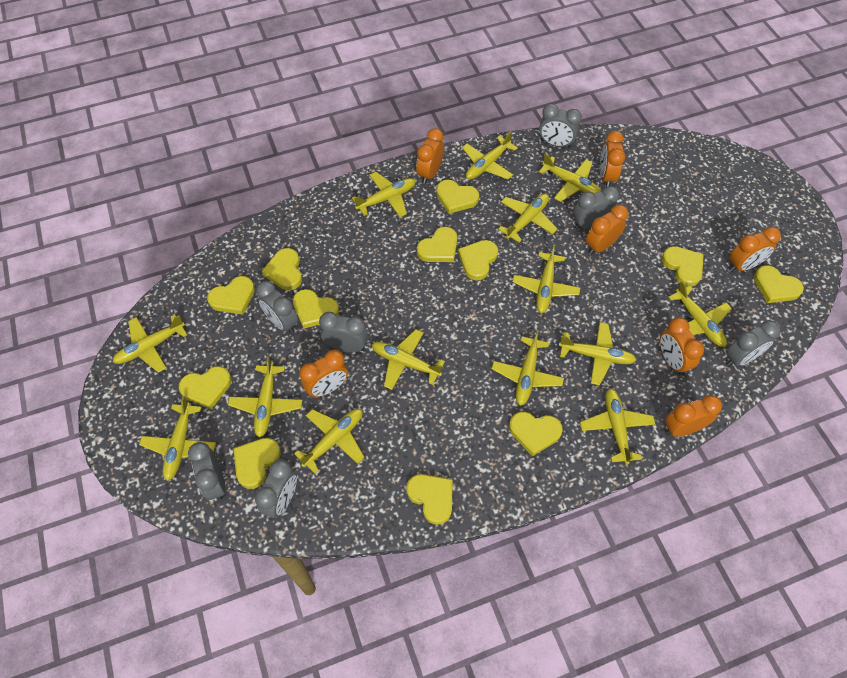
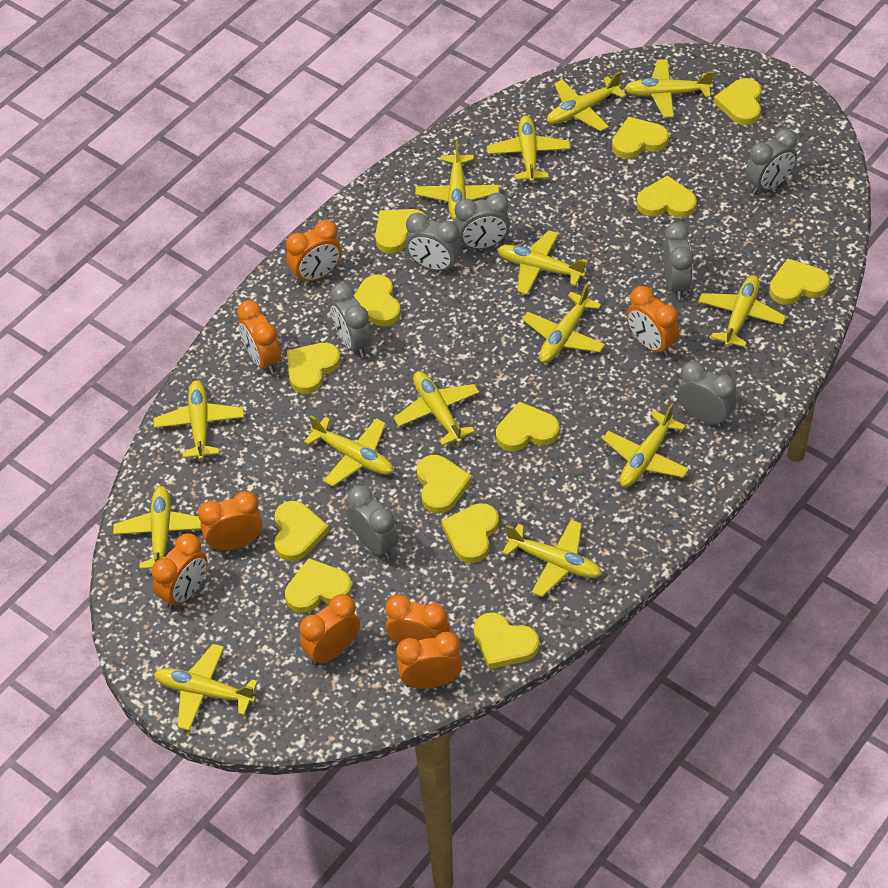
orange clock: 7 -> 8
yellow heart: 12 -> 13

